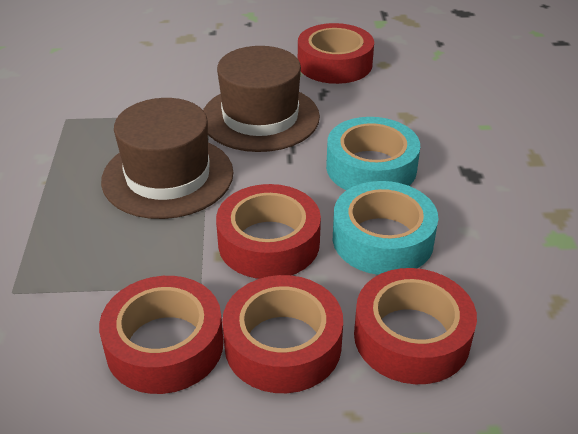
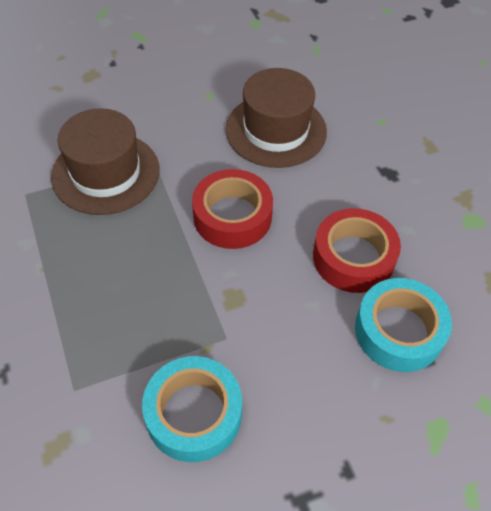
red tape: 5 -> 2

